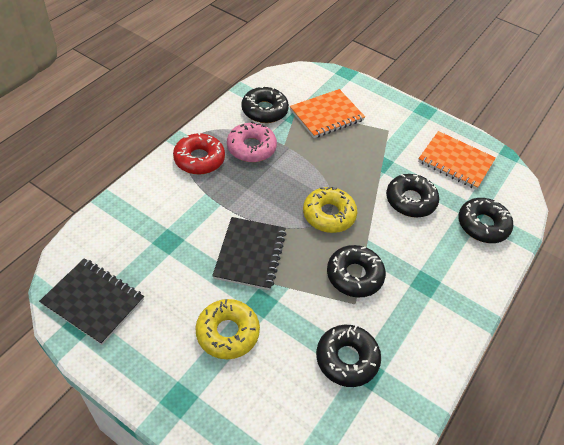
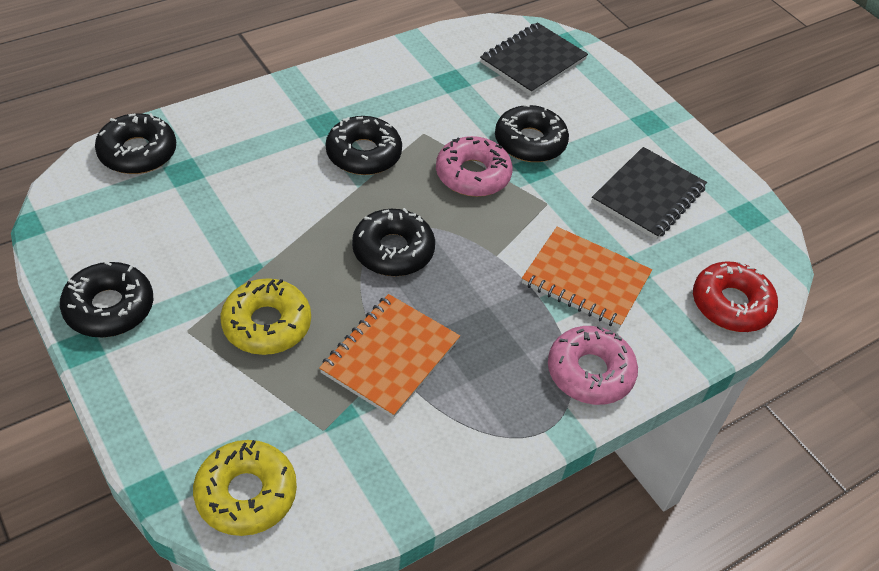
pink donut: 1 -> 2

